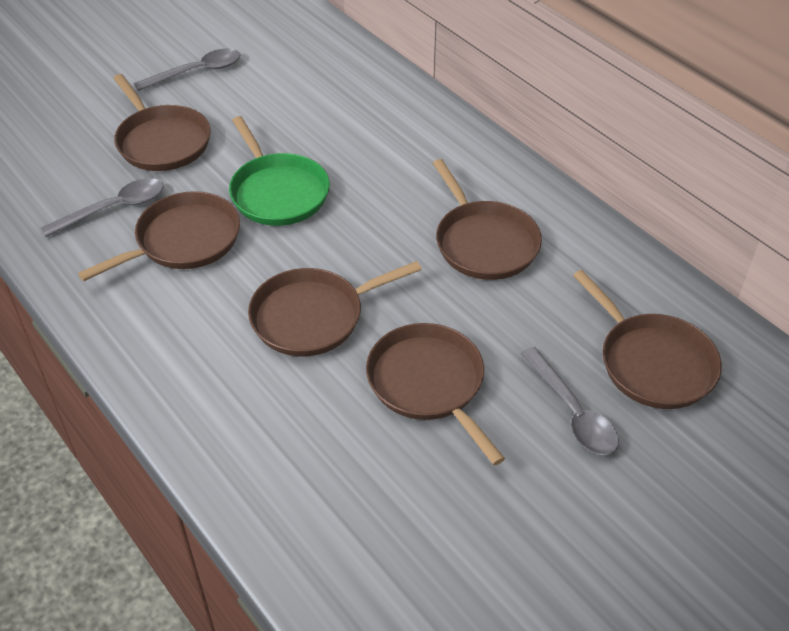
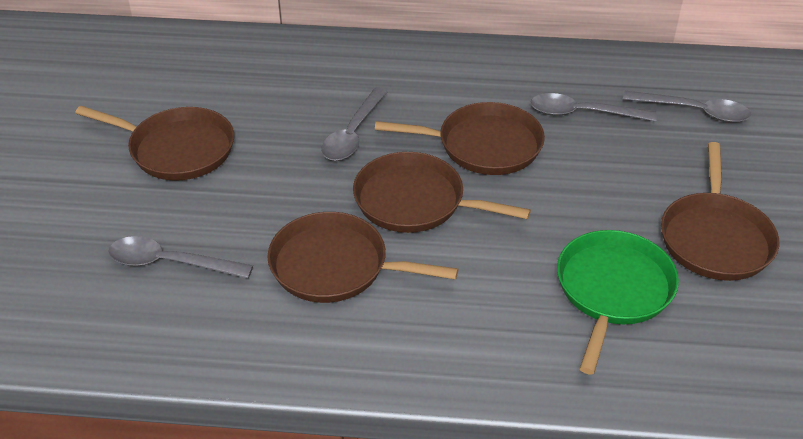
brown pan: 6 -> 5
grey spoon: 3 -> 4

